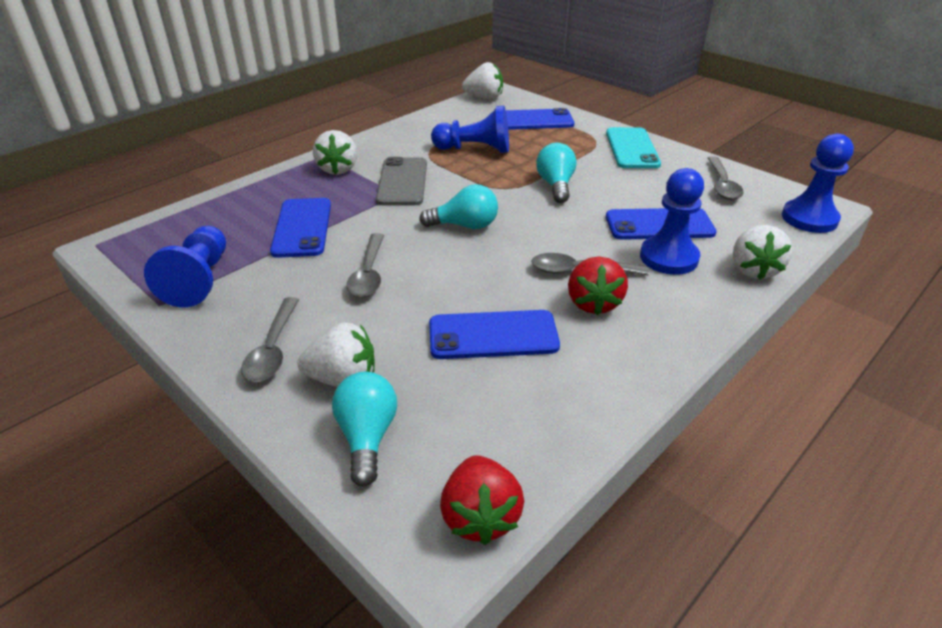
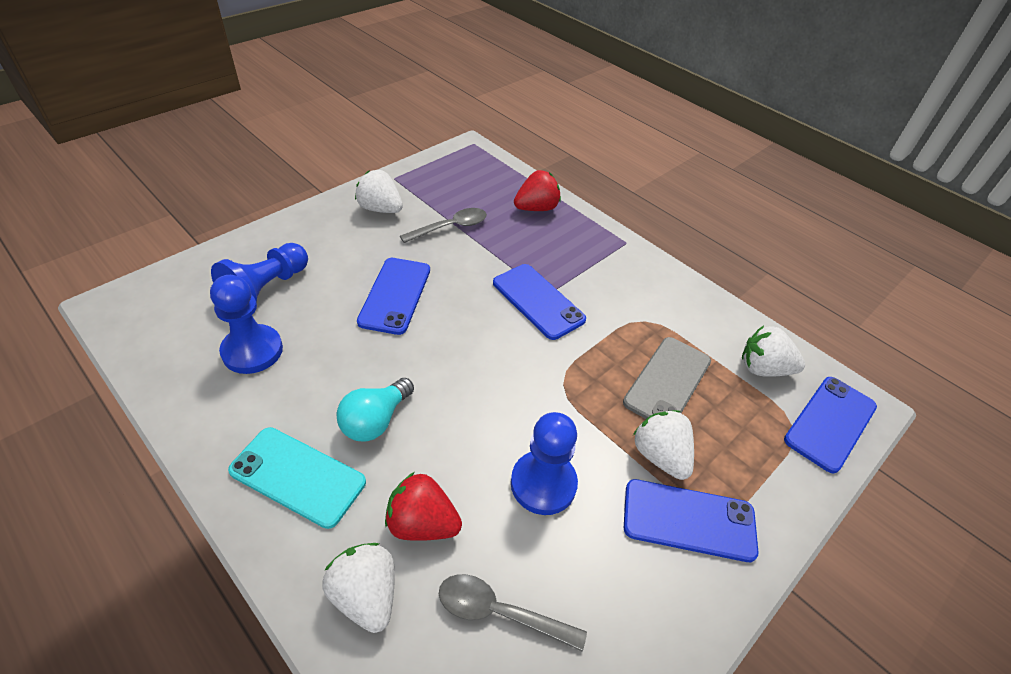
blue pawn: 4 -> 3
grey spoon: 4 -> 2
turquoise light bulb: 3 -> 1

